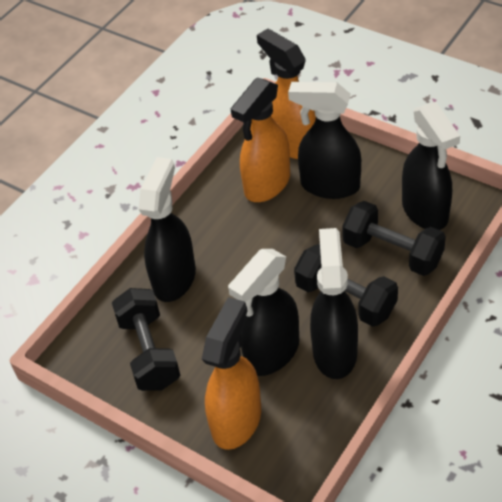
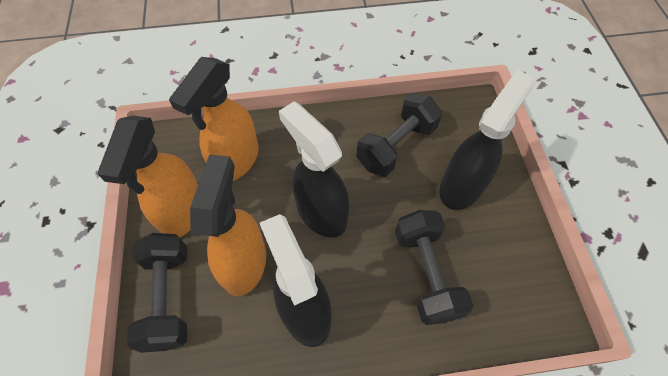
black spray bottle: 5 -> 3

